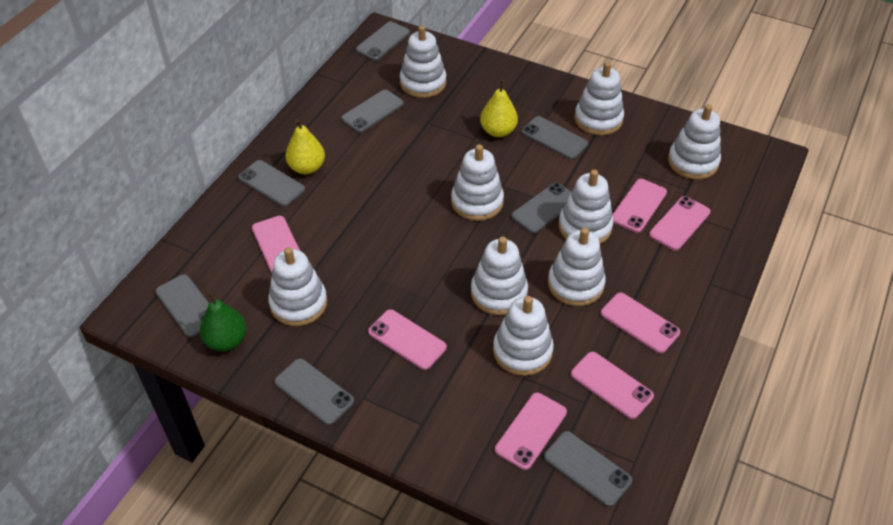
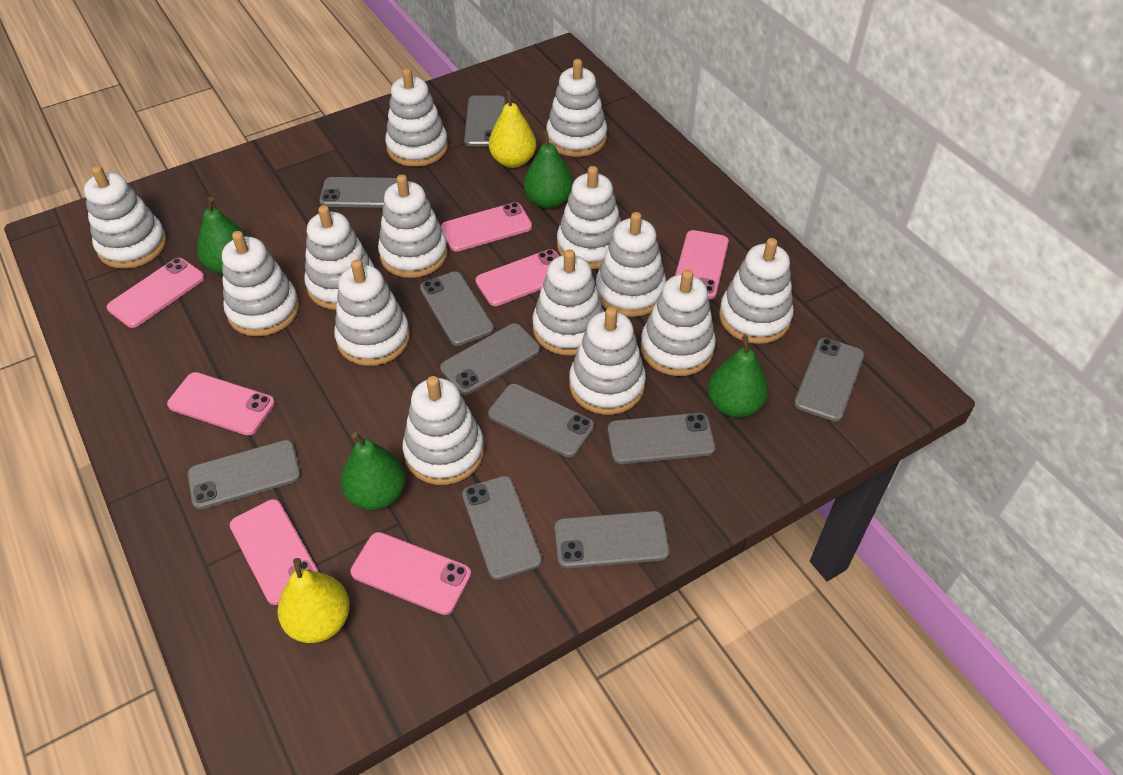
green pear: 1 -> 4
grey phone: 8 -> 10
white stacking toy: 9 -> 14

